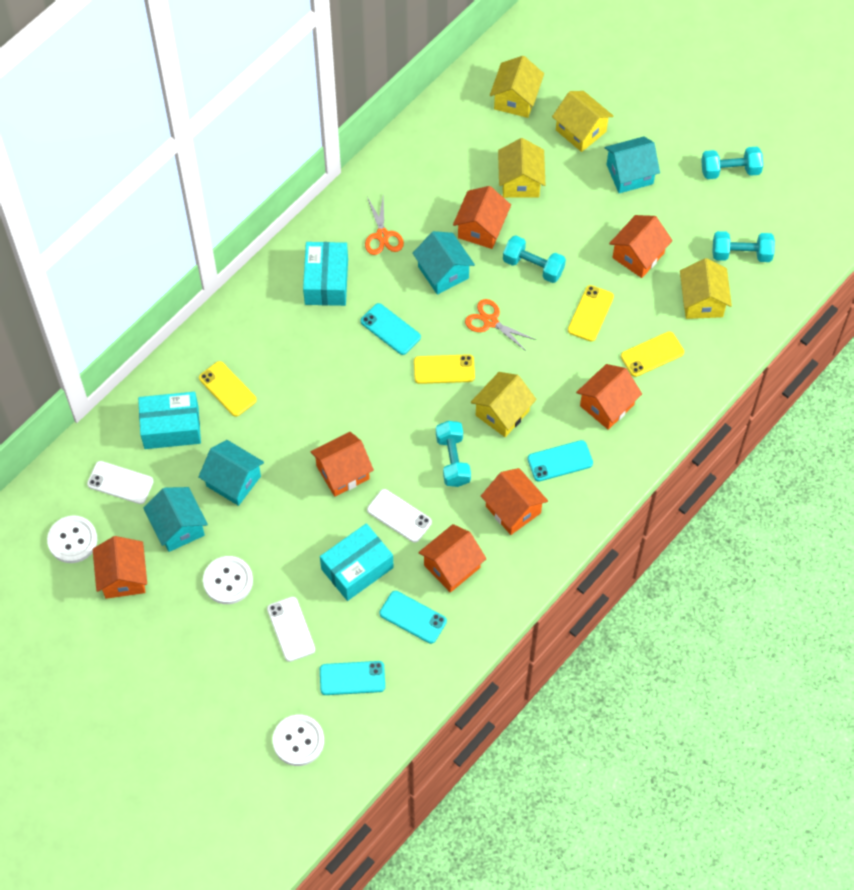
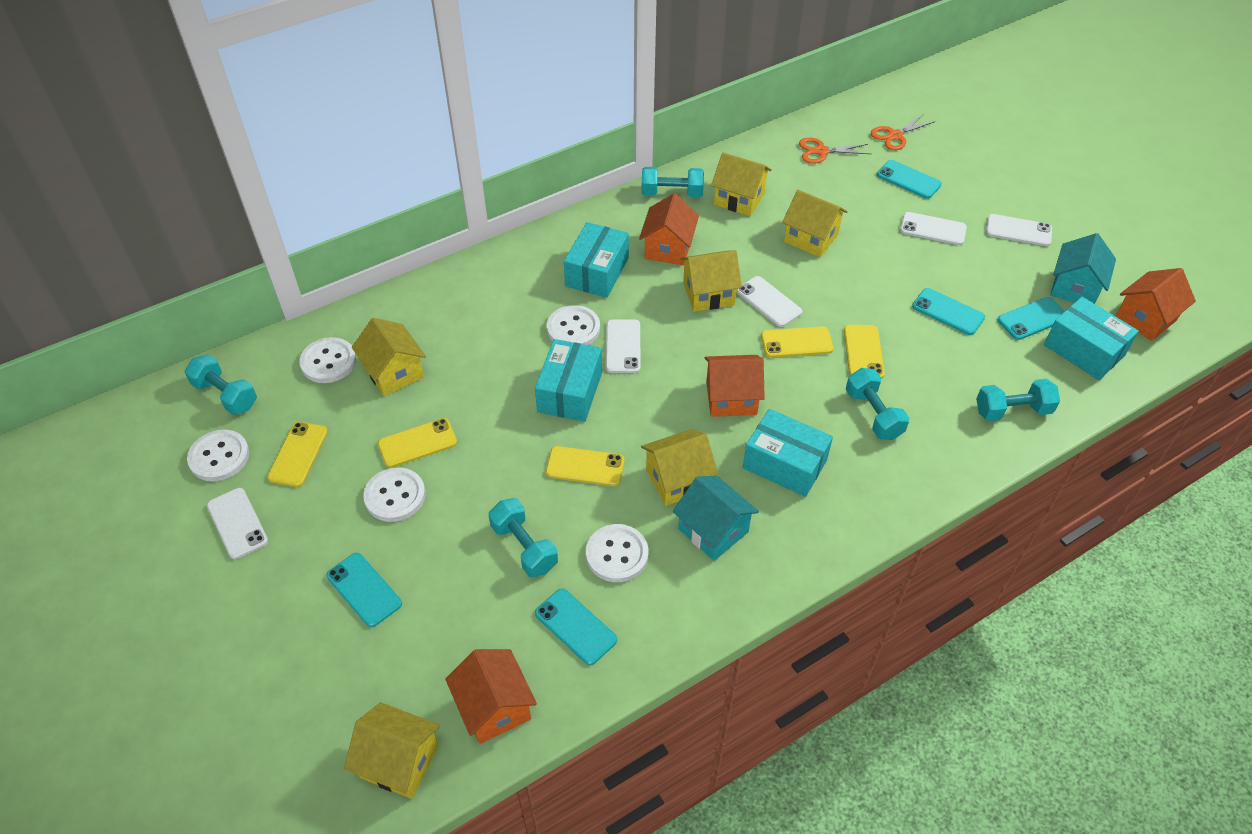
orange house: 7 -> 4
turquoise box: 3 -> 4
turquoise dumbbell: 4 -> 5
turquoise house: 4 -> 2
turquoise phone: 4 -> 5
white button: 3 -> 5
white phone: 3 -> 5
yellow house: 5 -> 6
yellow phone: 4 -> 5

